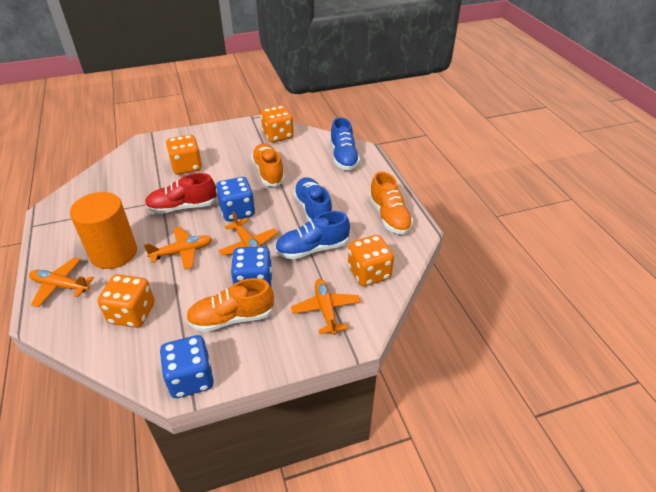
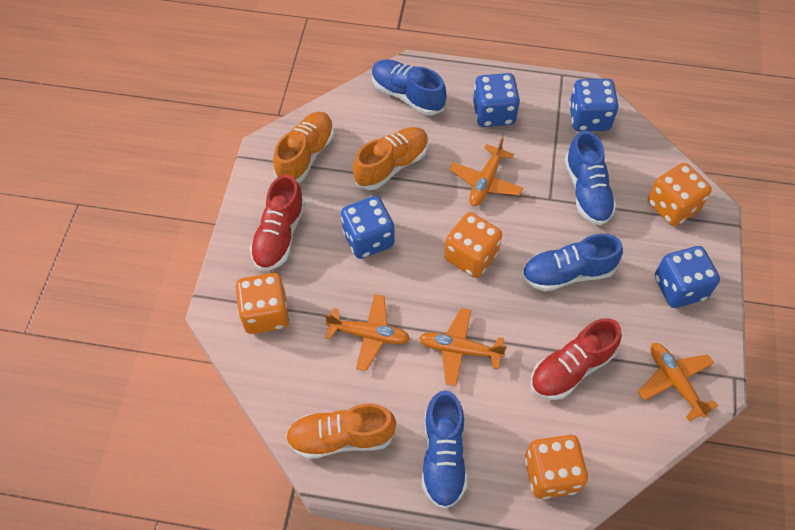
blue dice: 3 -> 4
blue shoe: 3 -> 4
orange cylinder: 1 -> 0
red shoe: 1 -> 2

